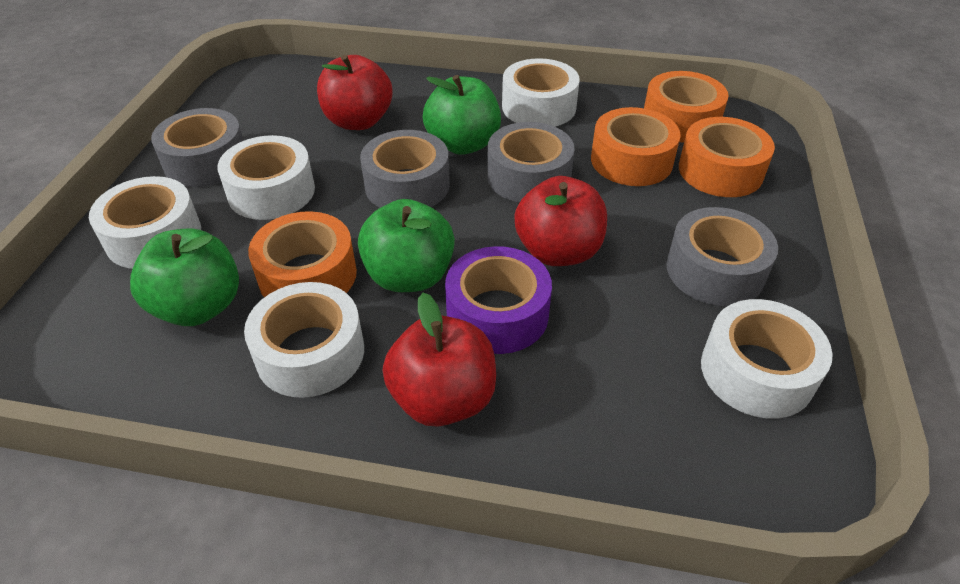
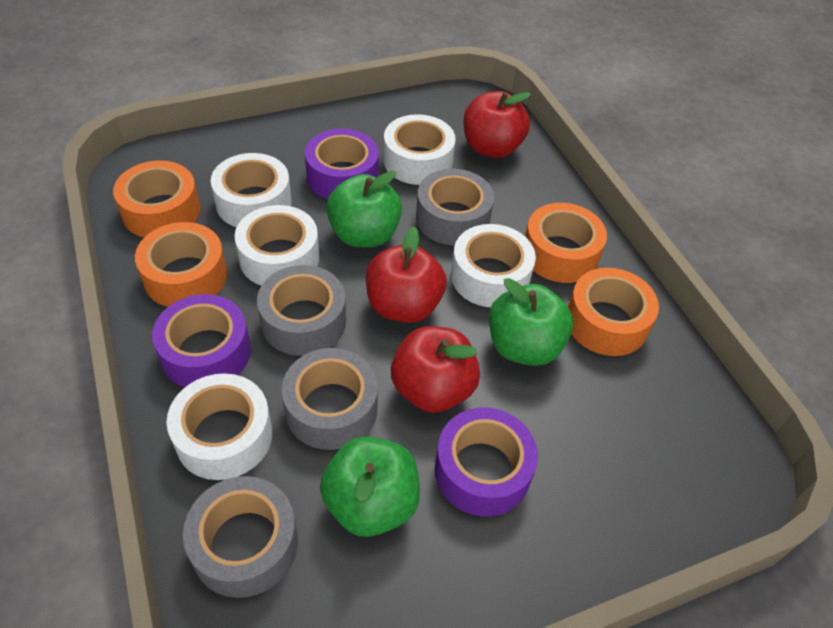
purple tape: 1 -> 3

